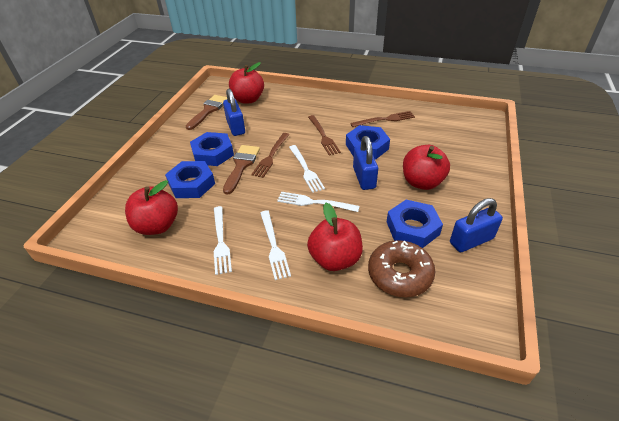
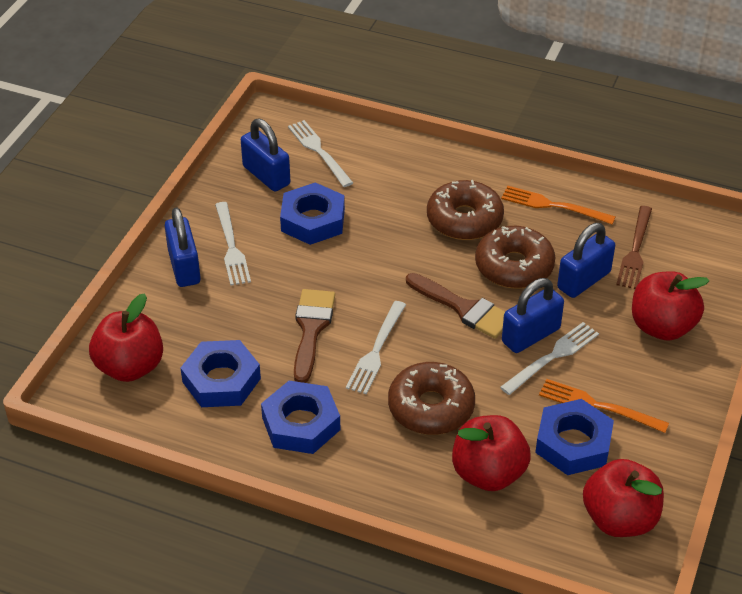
blue padlock: 3 -> 4
brown donut: 1 -> 3
brown fork: 3 -> 1
orange fork: 0 -> 2

